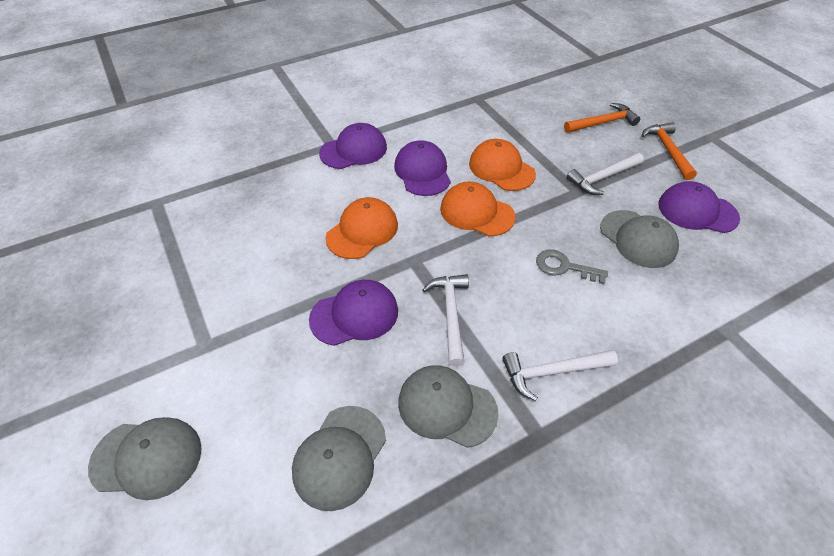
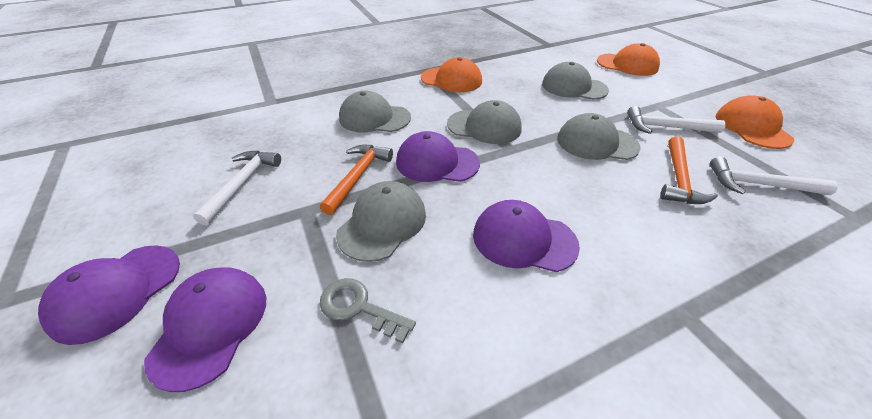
grey cap: 4 -> 5

